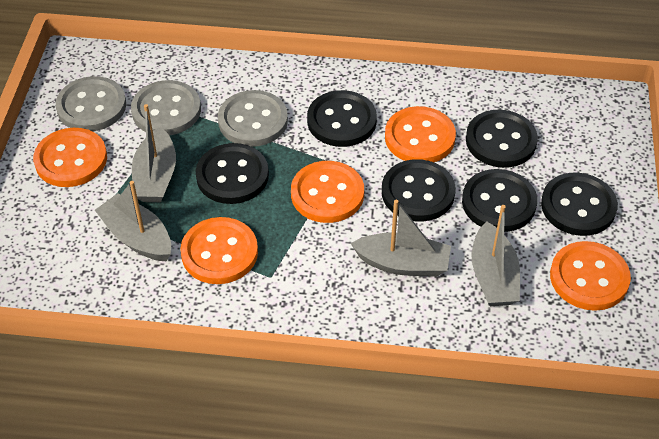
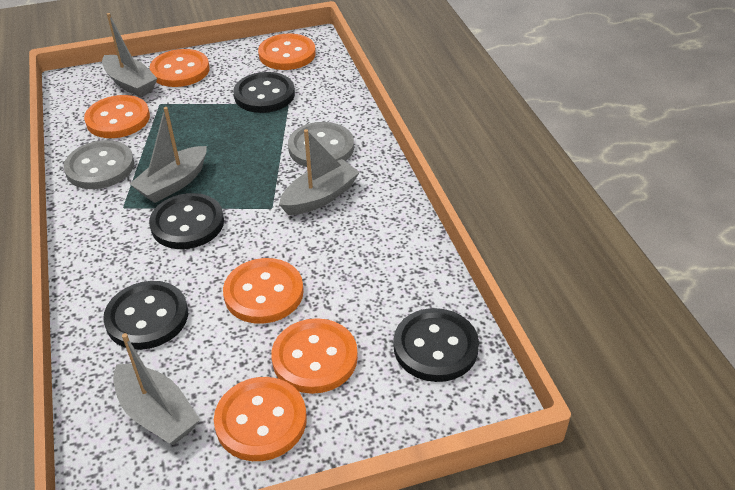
black button: 6 -> 4
grey button: 3 -> 2
orange button: 5 -> 6

